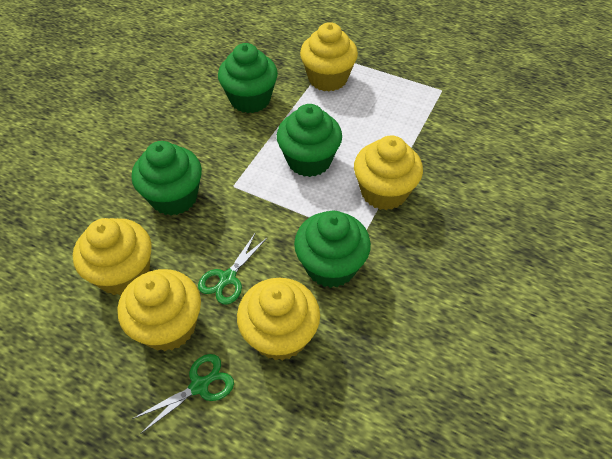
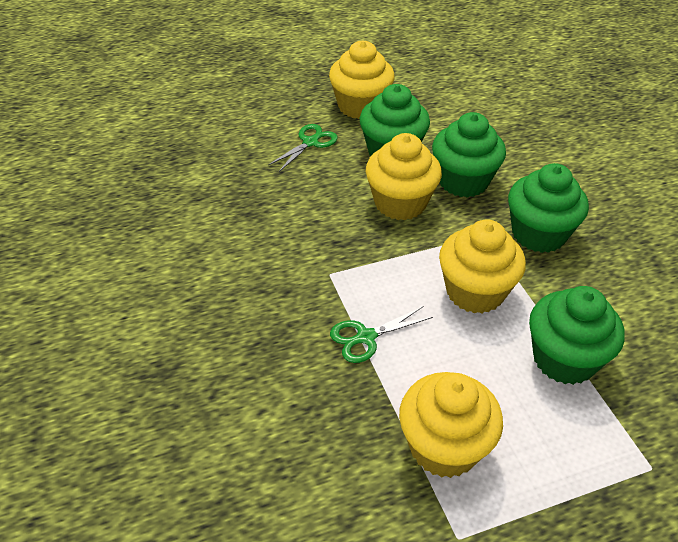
yellow cupcake: 5 -> 4

